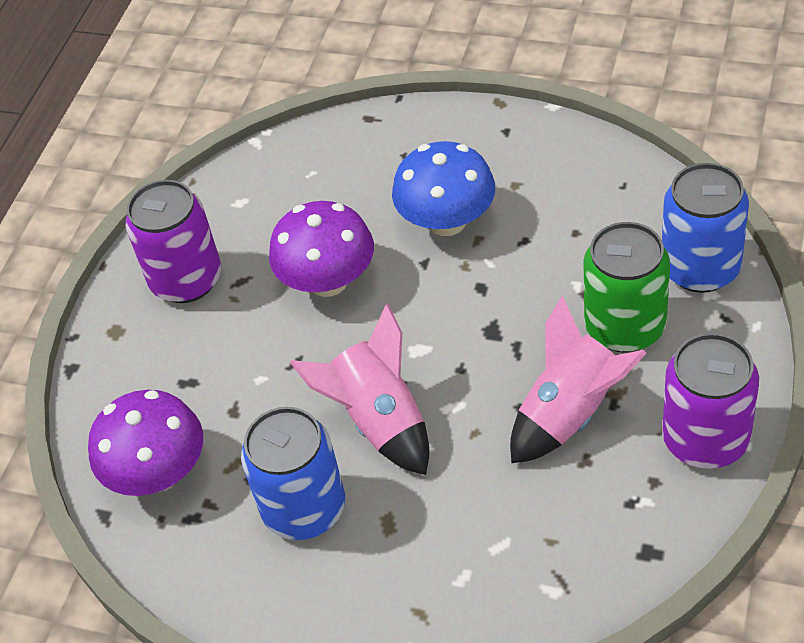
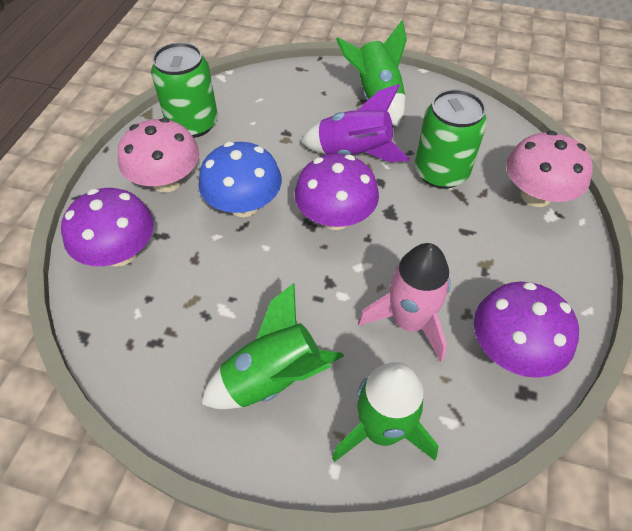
blue can: 2 -> 0
green can: 1 -> 2
green rocket: 0 -> 3
pink mushroom: 0 -> 2
pink rocket: 2 -> 1
purple can: 2 -> 0
purple mushroom: 2 -> 3
purple rocket: 0 -> 1

